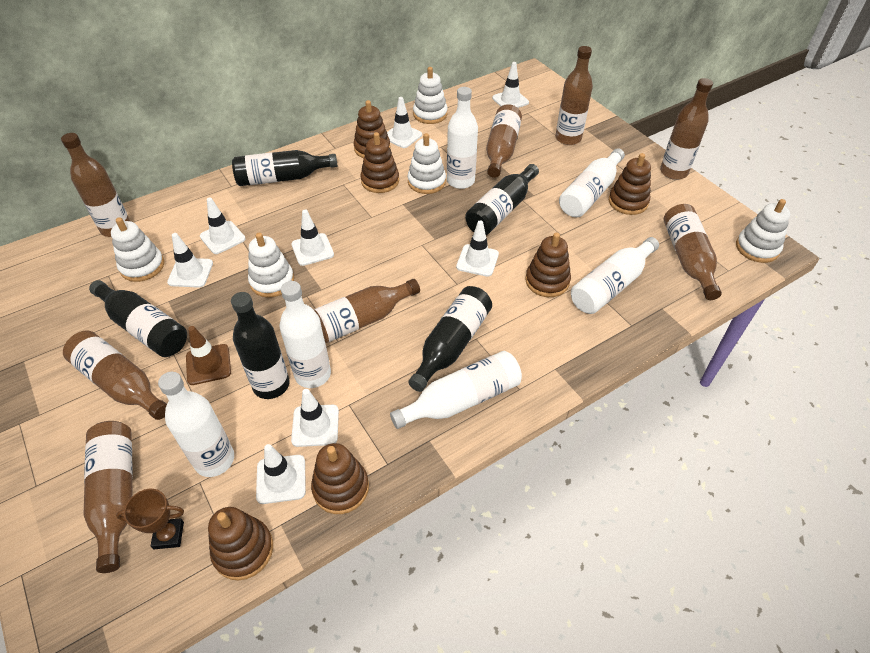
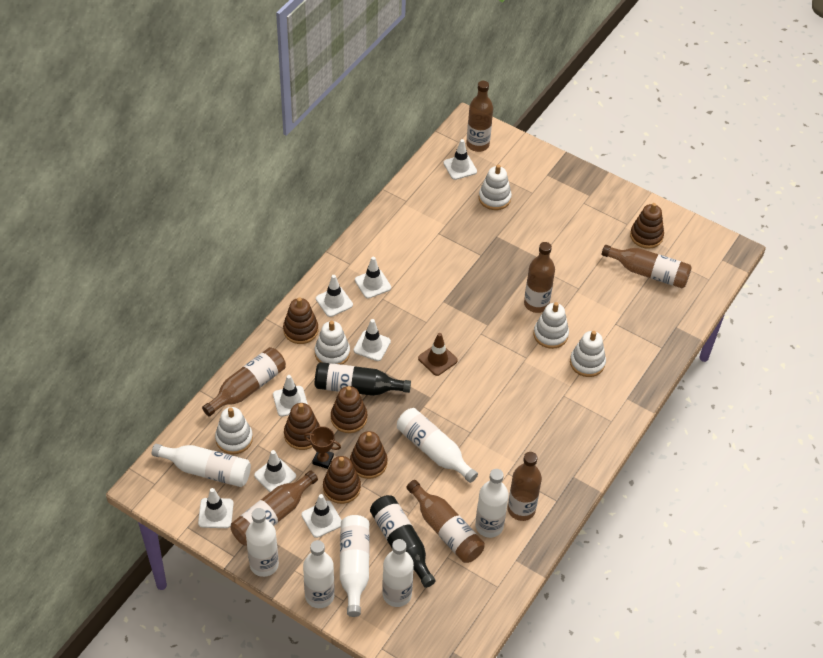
black bottle: 5 -> 2
brown bottle: 8 -> 7
white bottle: 6 -> 7

